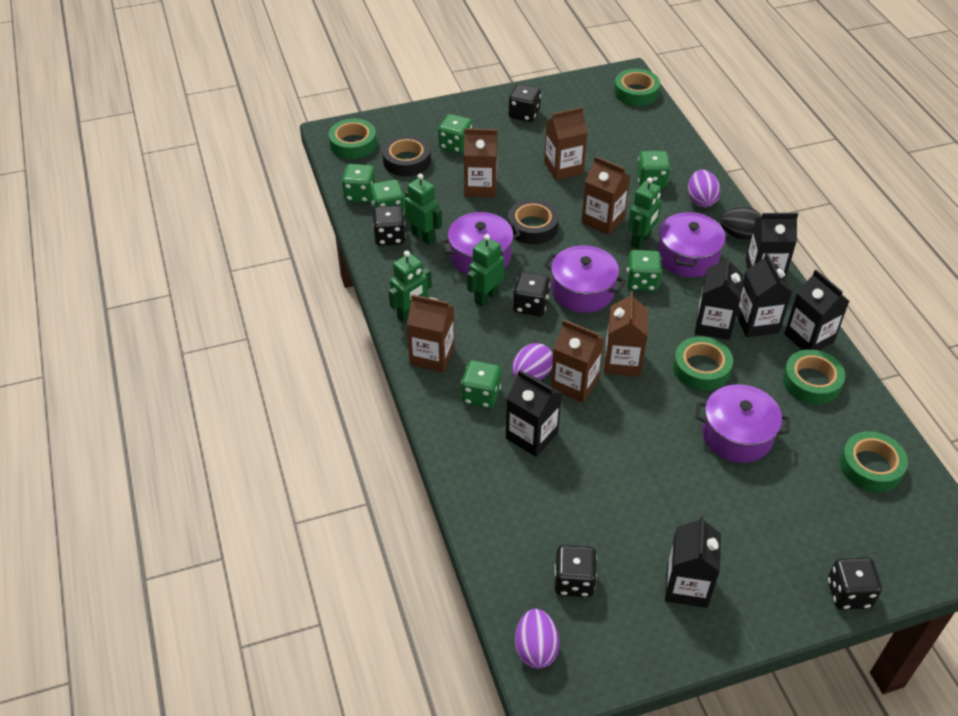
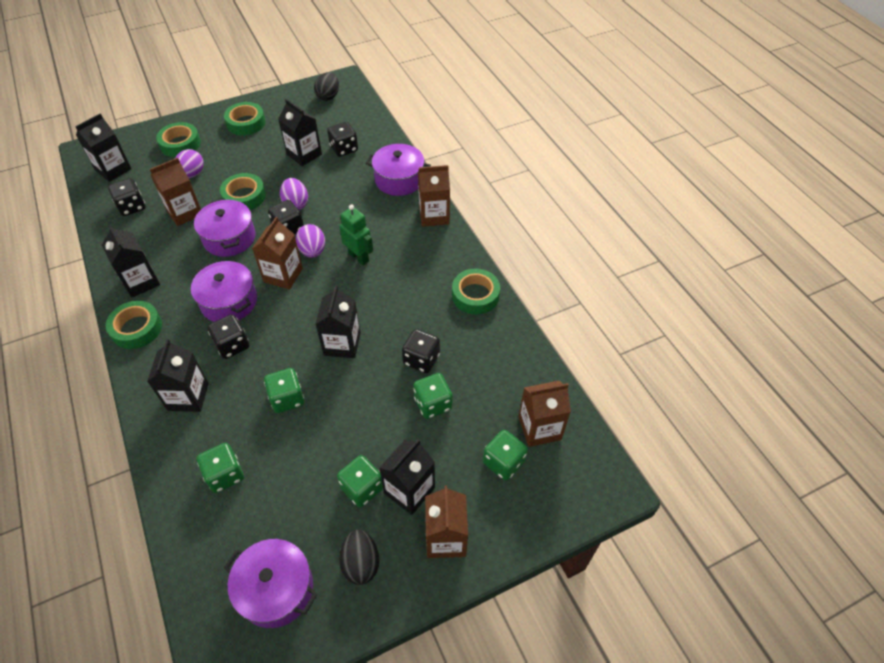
black egg: 1 -> 2
black tape: 2 -> 0
brown carton: 6 -> 5
green dice: 6 -> 5
green robot: 4 -> 1

